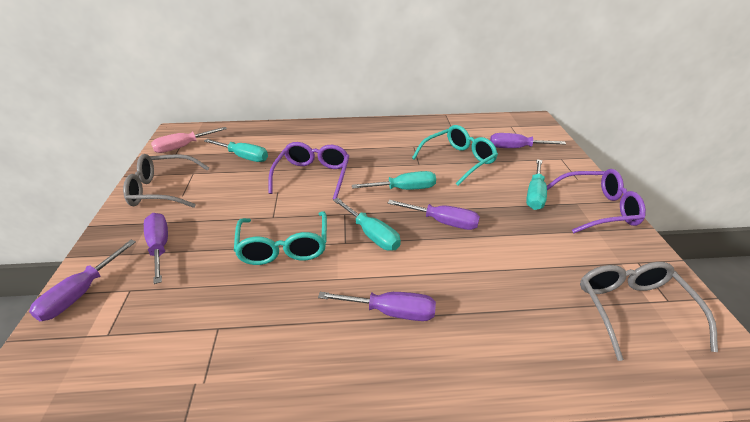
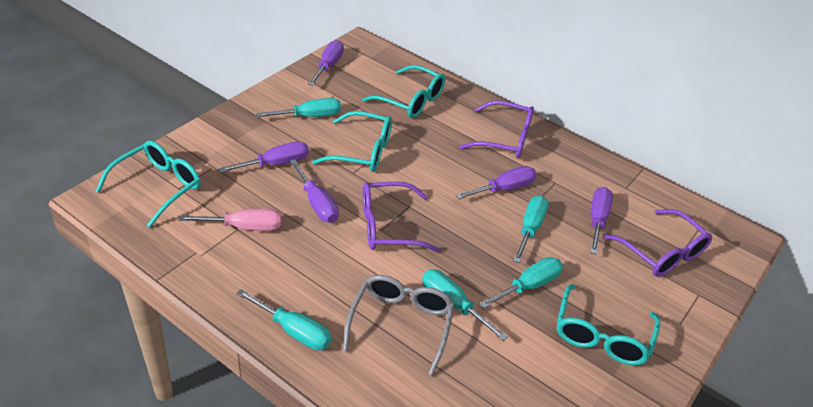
grey glasses: 2 -> 1
purple glasses: 2 -> 3
turquoise glasses: 2 -> 4
turquoise screwdriver: 4 -> 5

